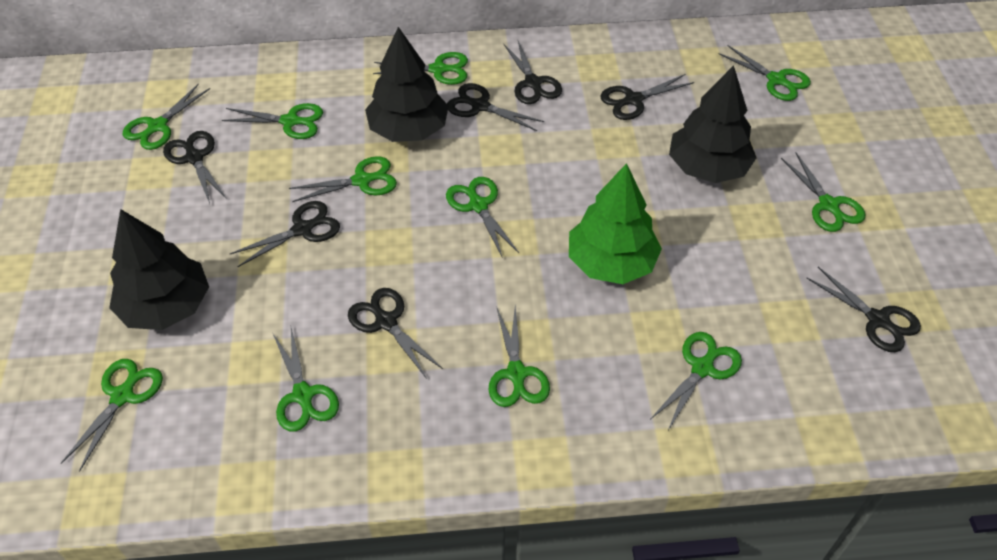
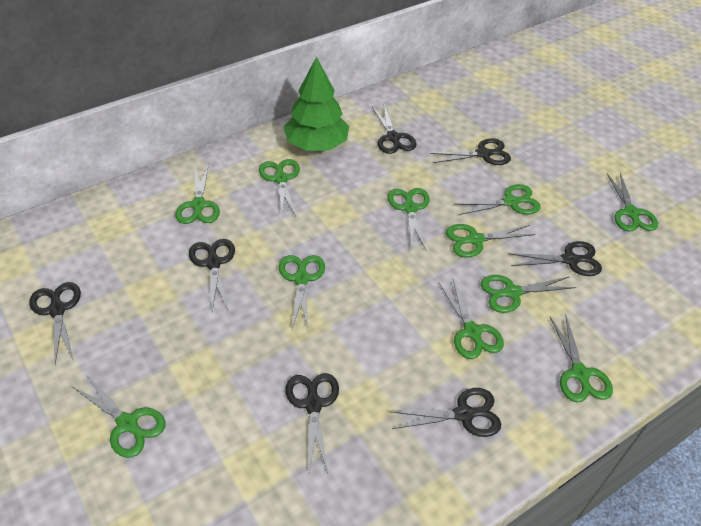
black tree: 3 -> 0

